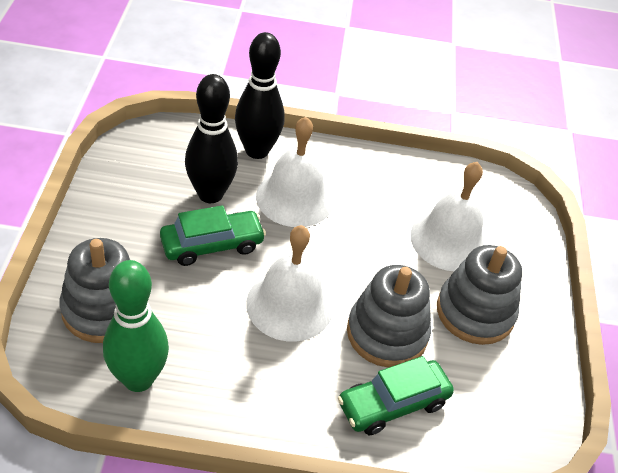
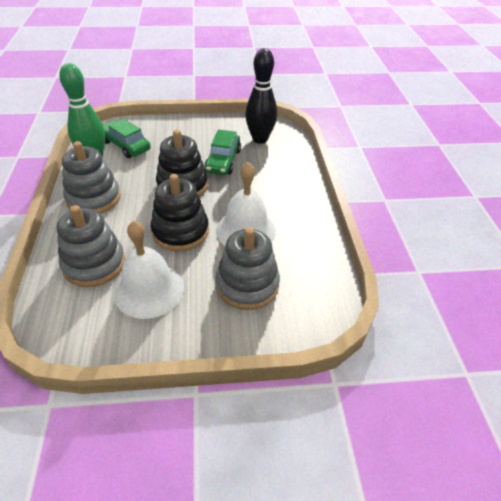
black bowling pin: 2 -> 1
black stacking toy: 0 -> 2
white bell: 3 -> 2

